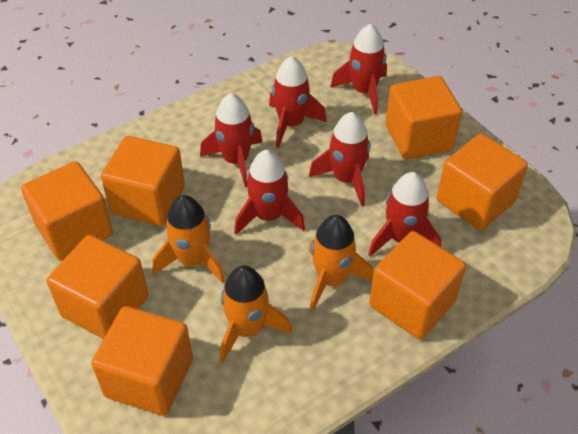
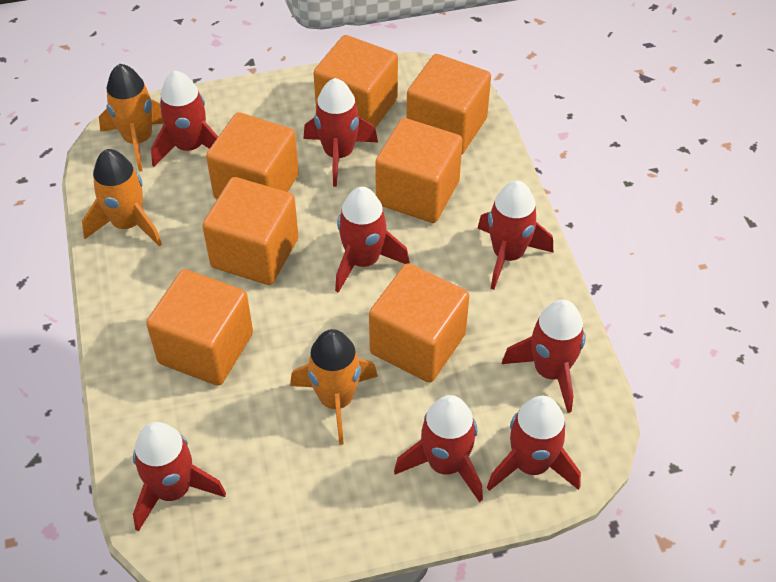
red rocket: 6 -> 8

